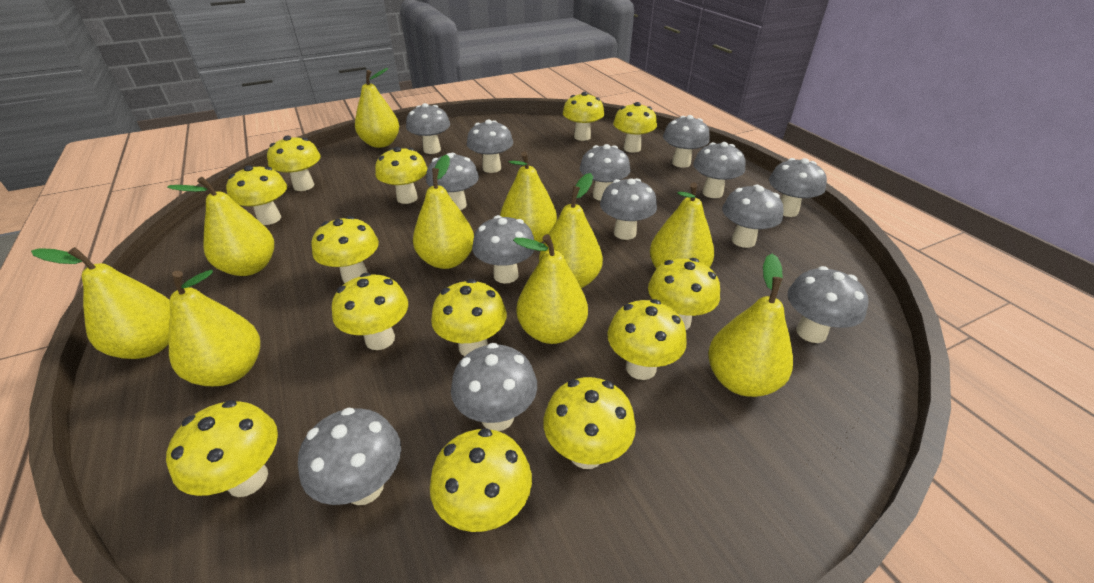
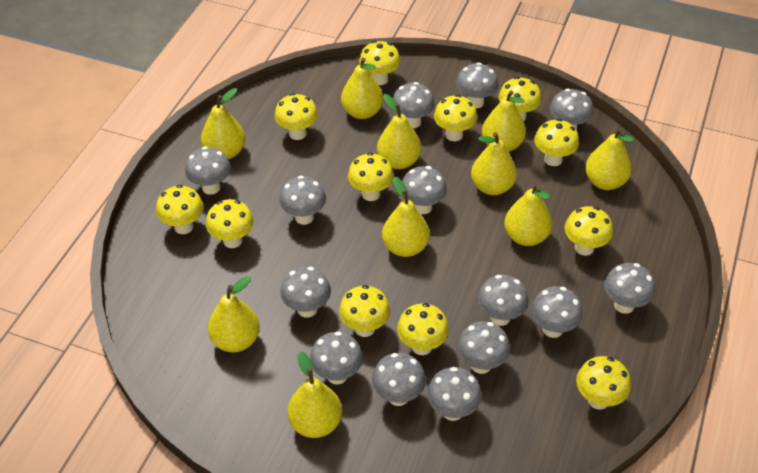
grey mushroom: 13 -> 14
yellow mushroom: 13 -> 12

